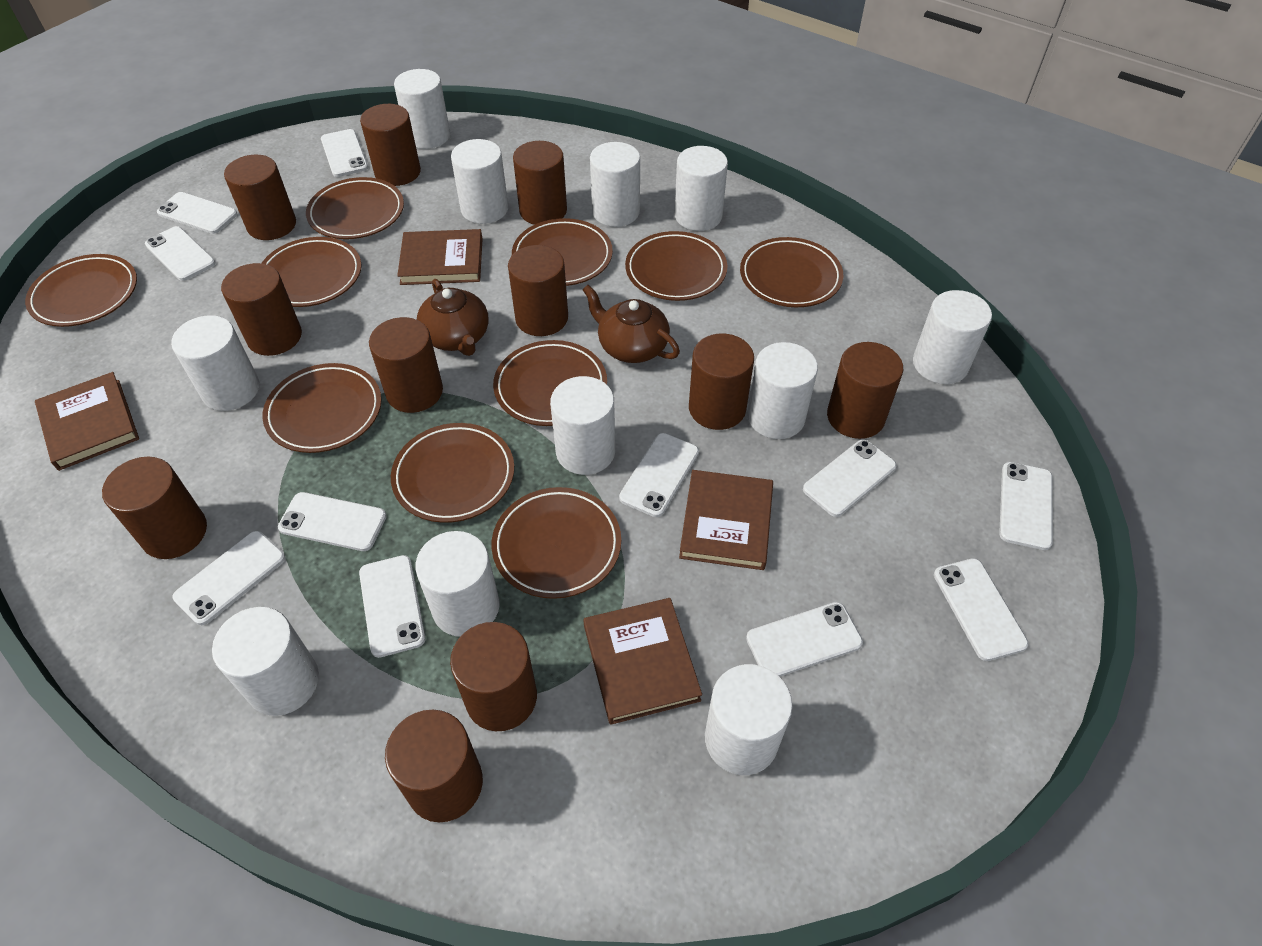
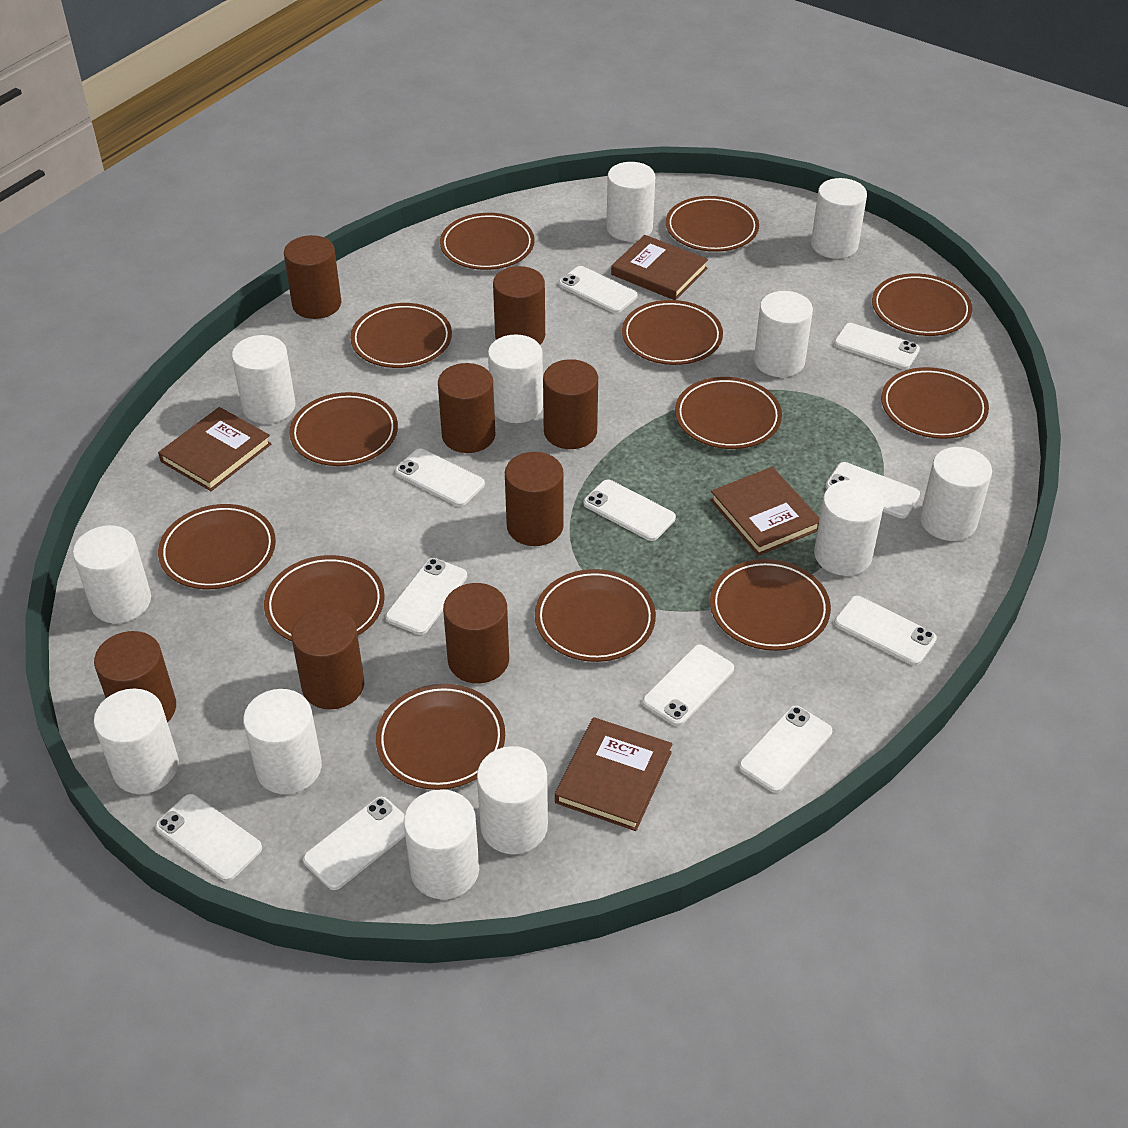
brown cylinder: 11 -> 8
brown plate: 10 -> 13
brown teapot: 2 -> 0
white cylinder: 11 -> 12

